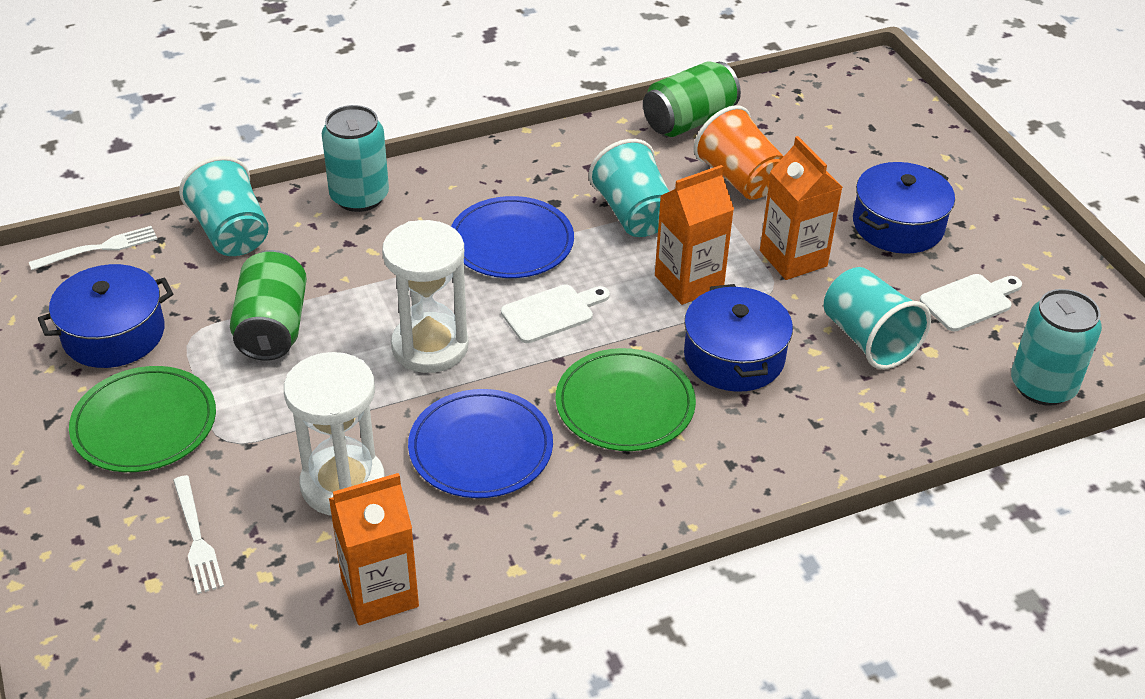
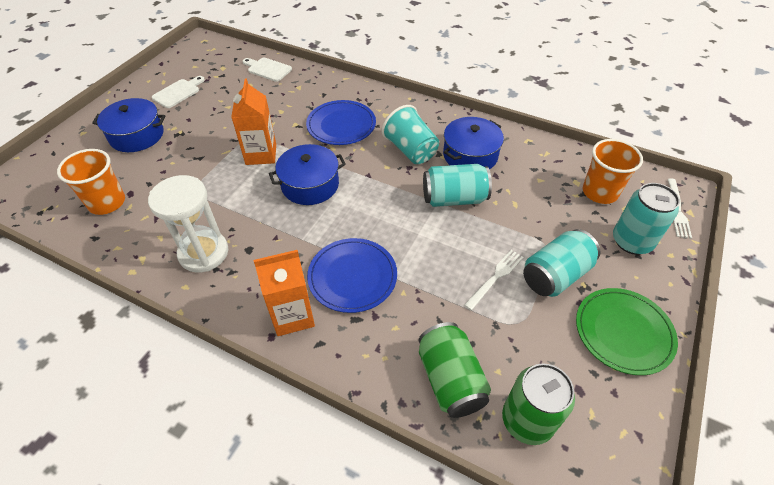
green plate: 2 -> 1
orange carton: 3 -> 2
orange cup: 1 -> 2
turquoise can: 2 -> 3
turquoise cup: 3 -> 1
white hourglass: 2 -> 1

